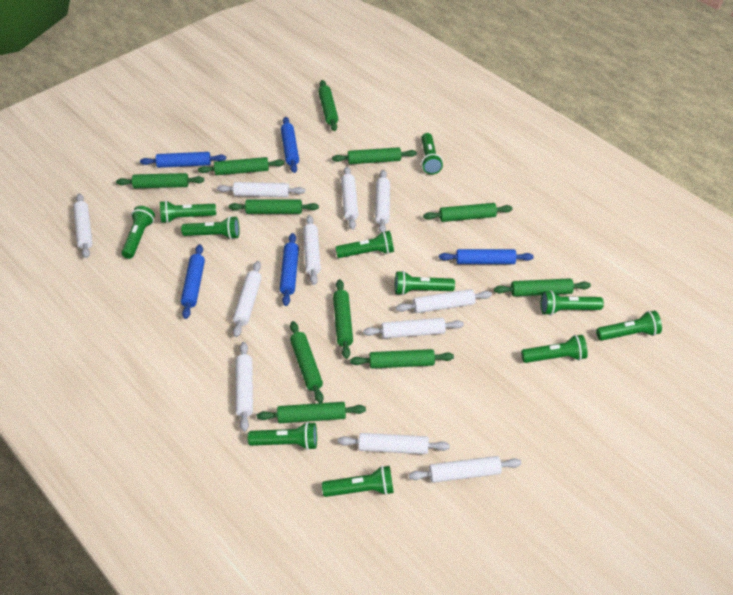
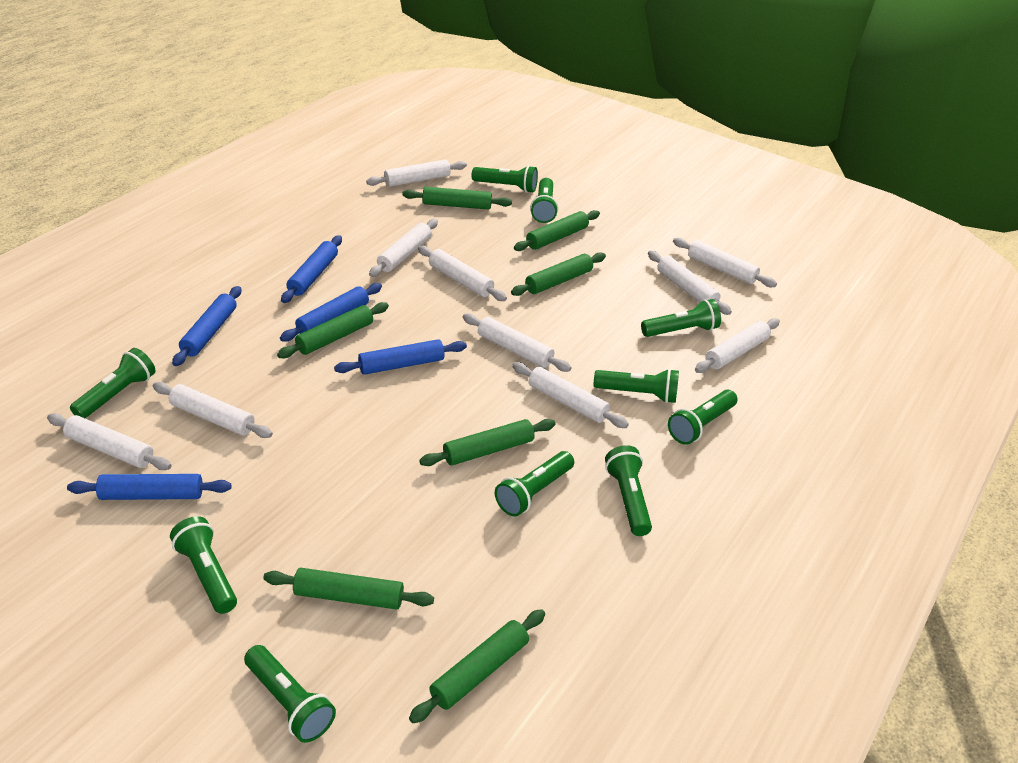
green flashlight: 11 -> 10
green rolling pin: 11 -> 7
white rolling pin: 11 -> 10

